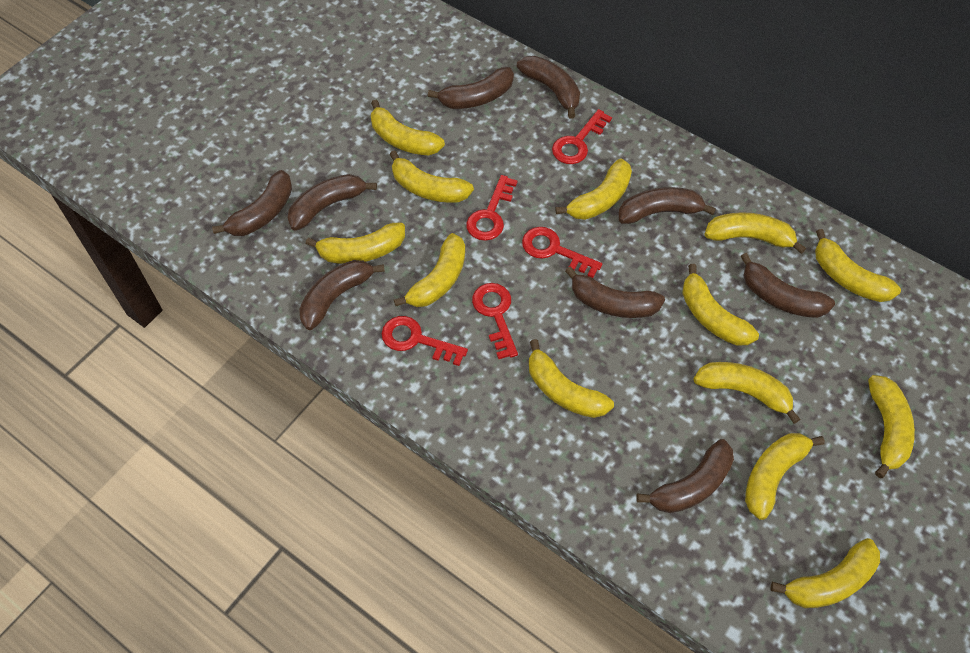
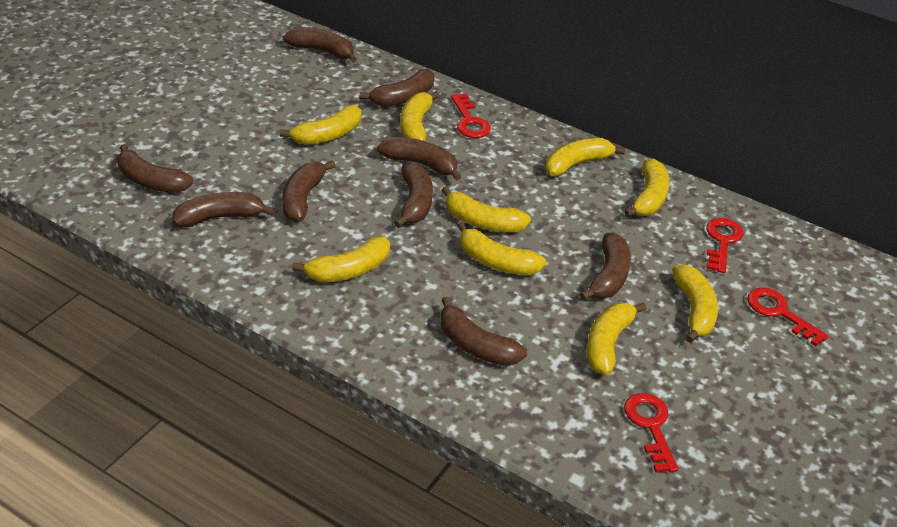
red key: 5 -> 4
yellow banana: 13 -> 9

